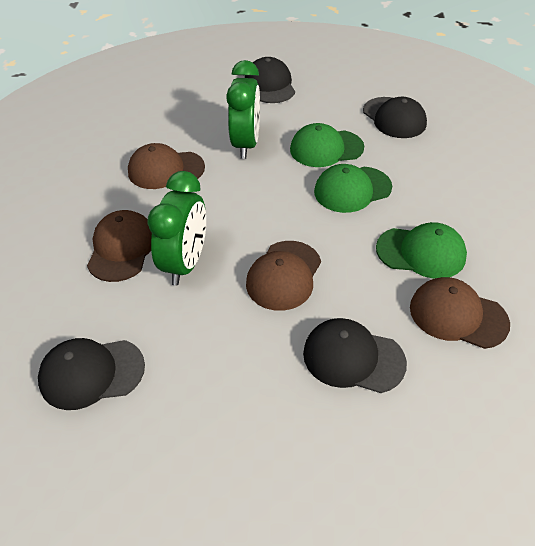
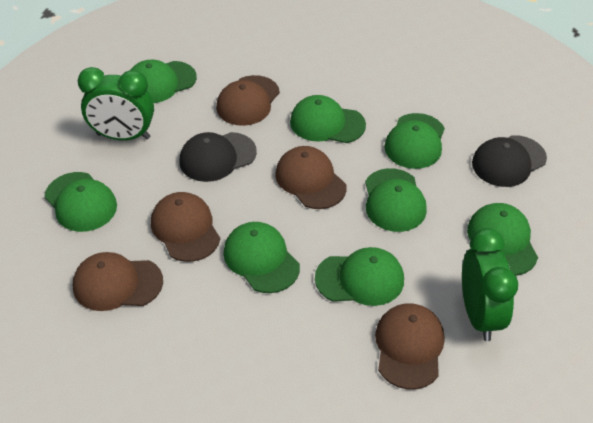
black cap: 4 -> 2
brown cap: 4 -> 5
green cap: 3 -> 8

